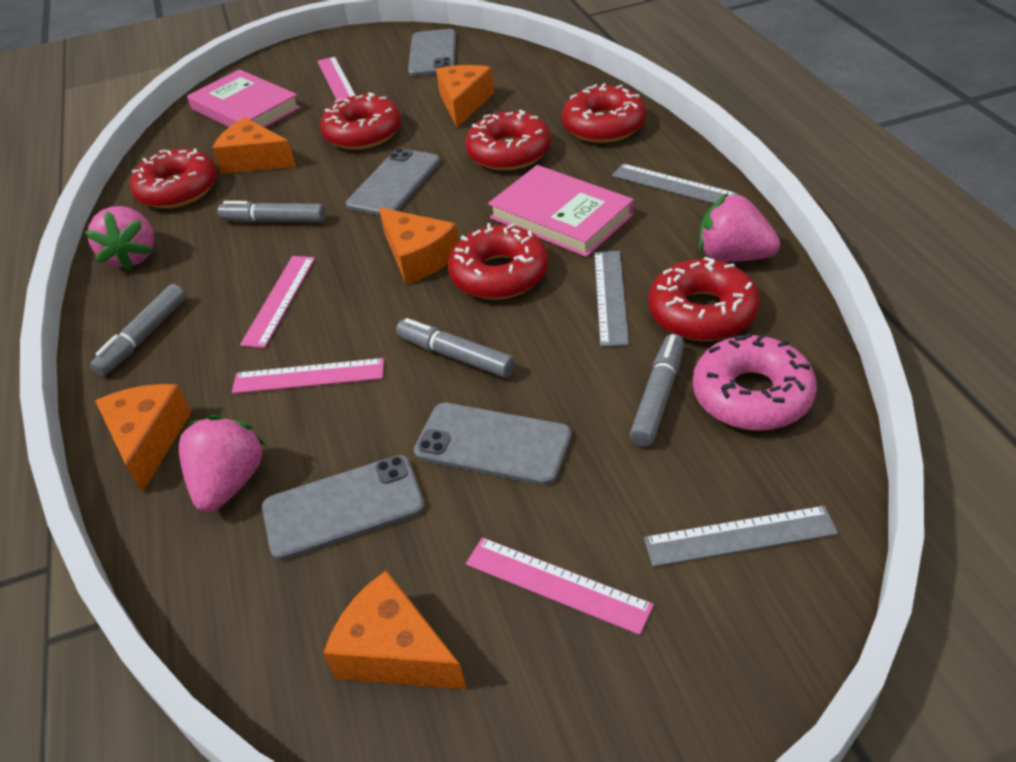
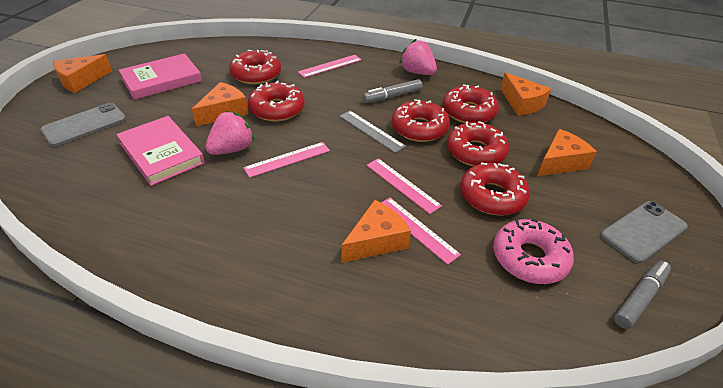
grey marker: 4 -> 2
grey phone: 4 -> 2
grey ruler: 3 -> 1
pink strawberry: 3 -> 2

